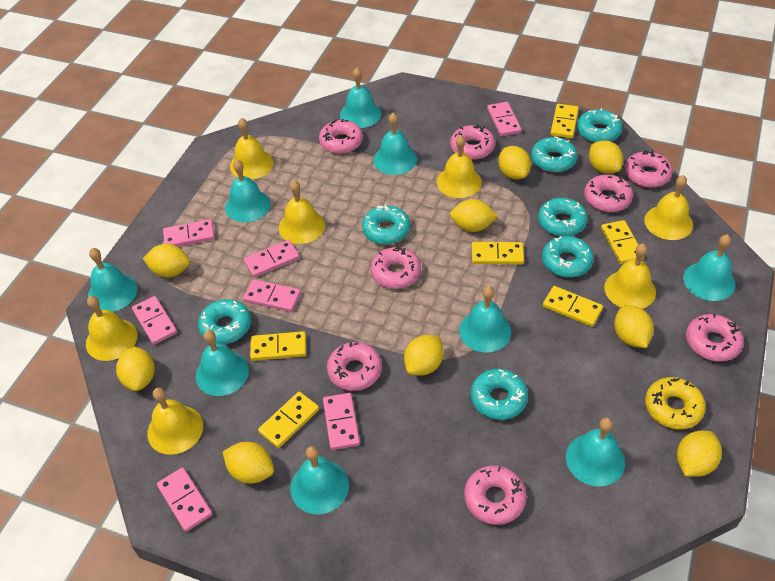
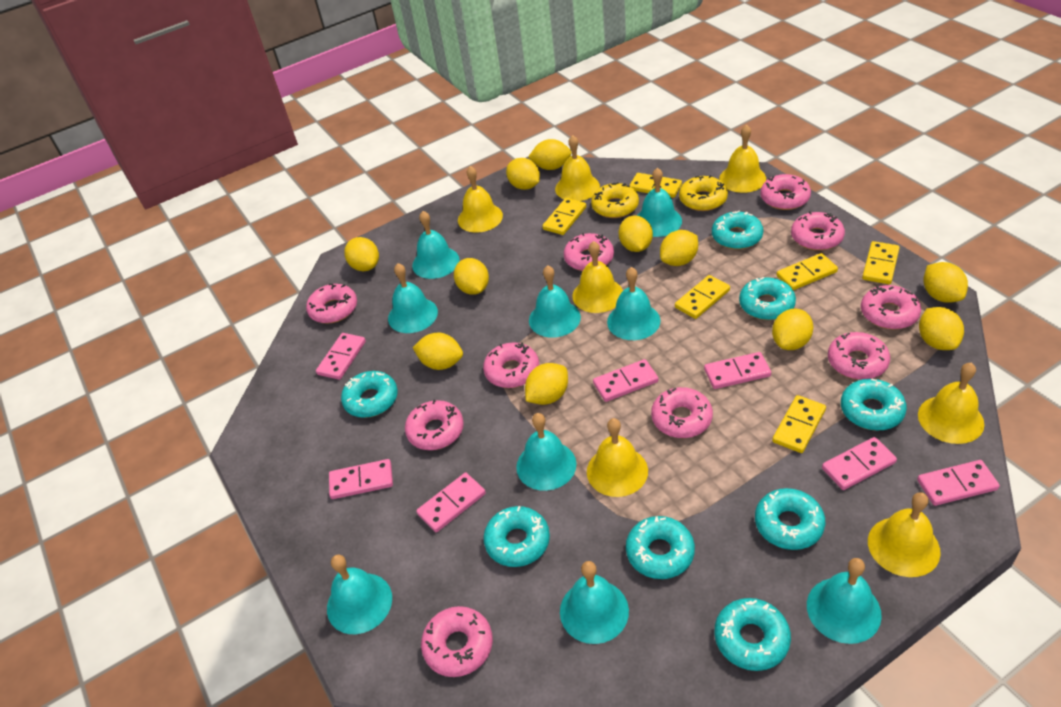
pink donut: 8 -> 10
turquoise donut: 7 -> 8
yellow donut: 1 -> 2
yellow lemon: 9 -> 11

